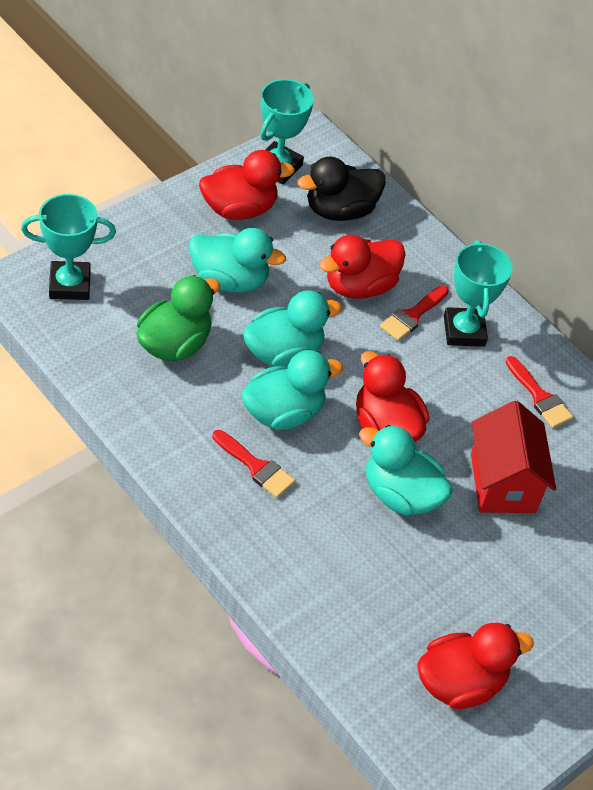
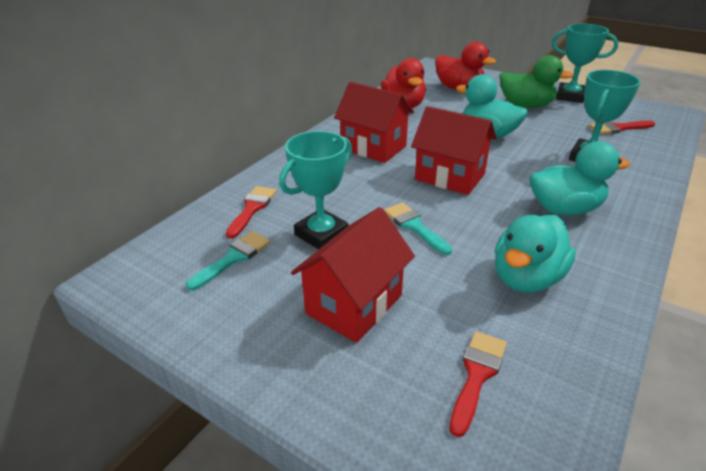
black duck: 1 -> 0
red duck: 4 -> 2
red house: 1 -> 3
turquoise brush: 0 -> 2
turquoise duck: 4 -> 3

